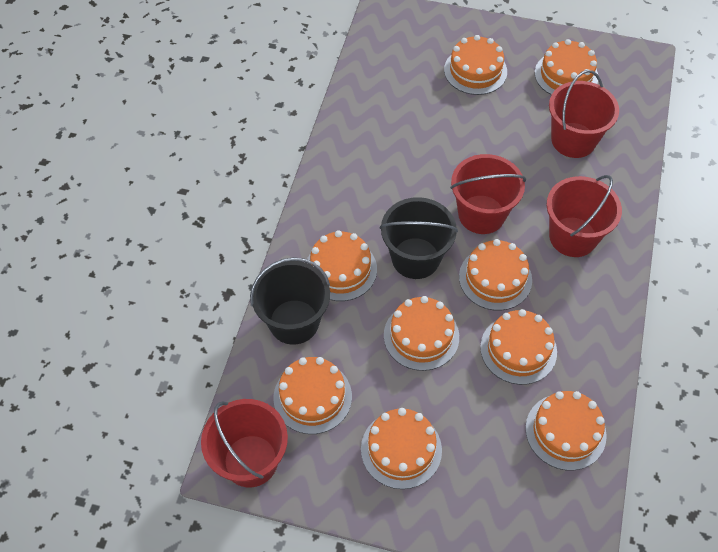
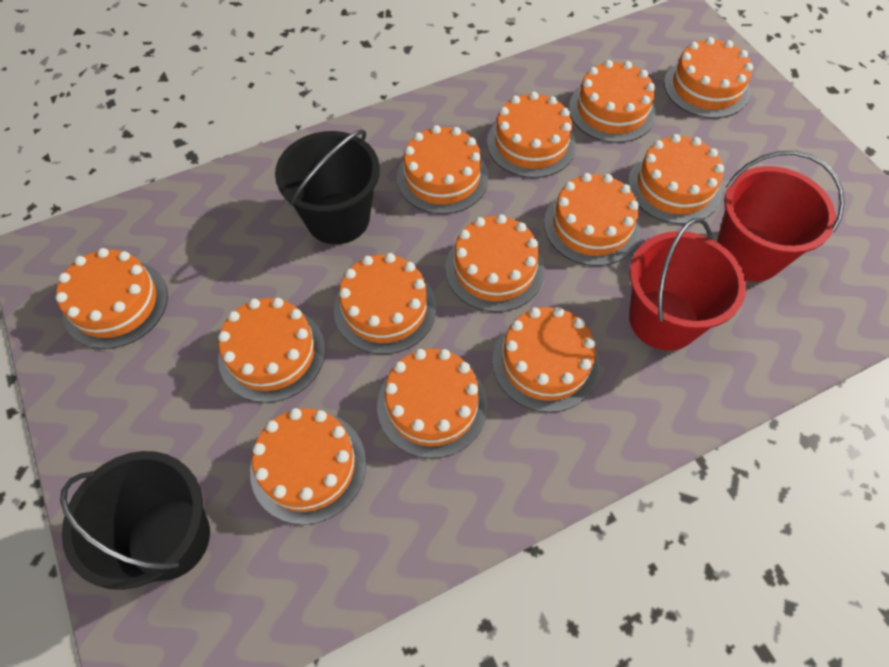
orange cake: 9 -> 13
red bucket: 4 -> 2

